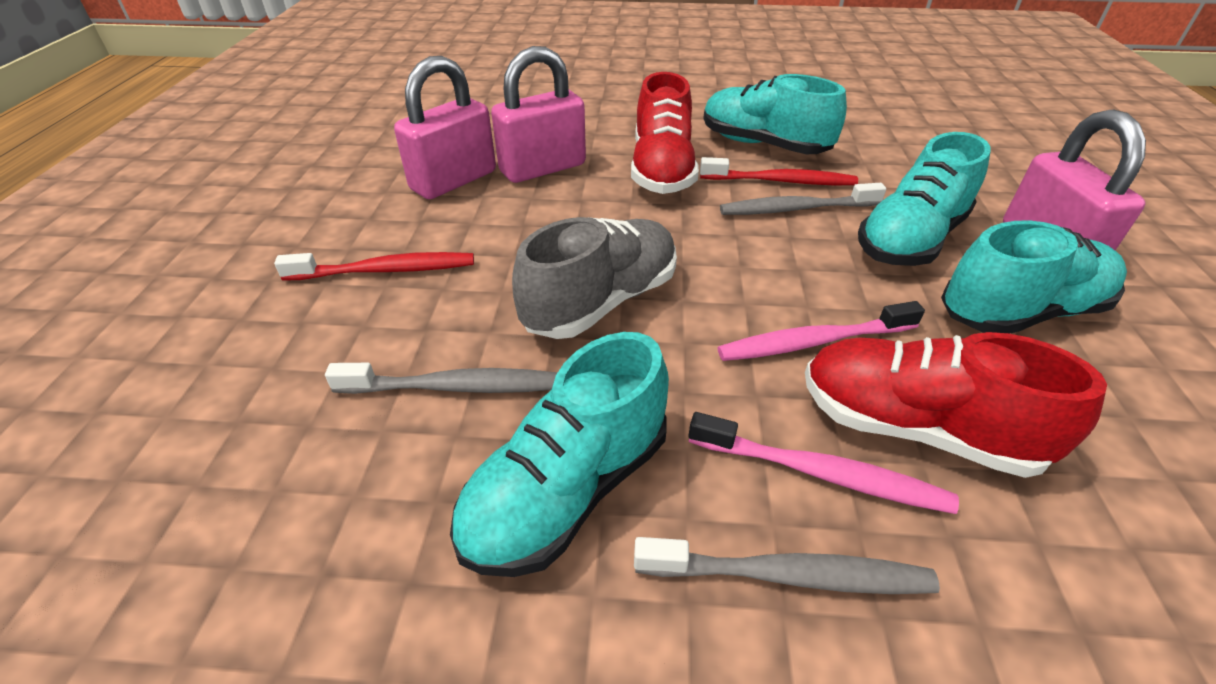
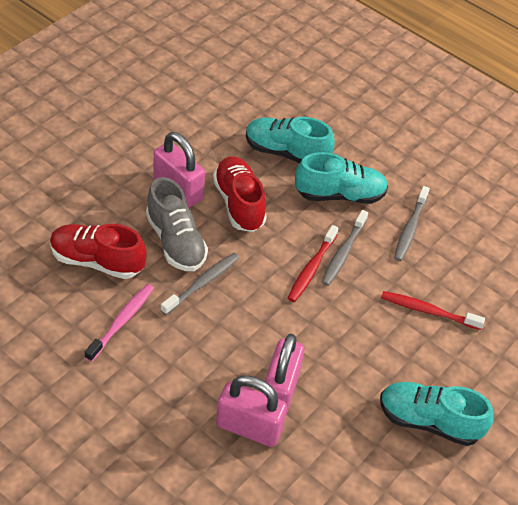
pink toothbrush: 2 -> 1
turquoise shoe: 4 -> 3

